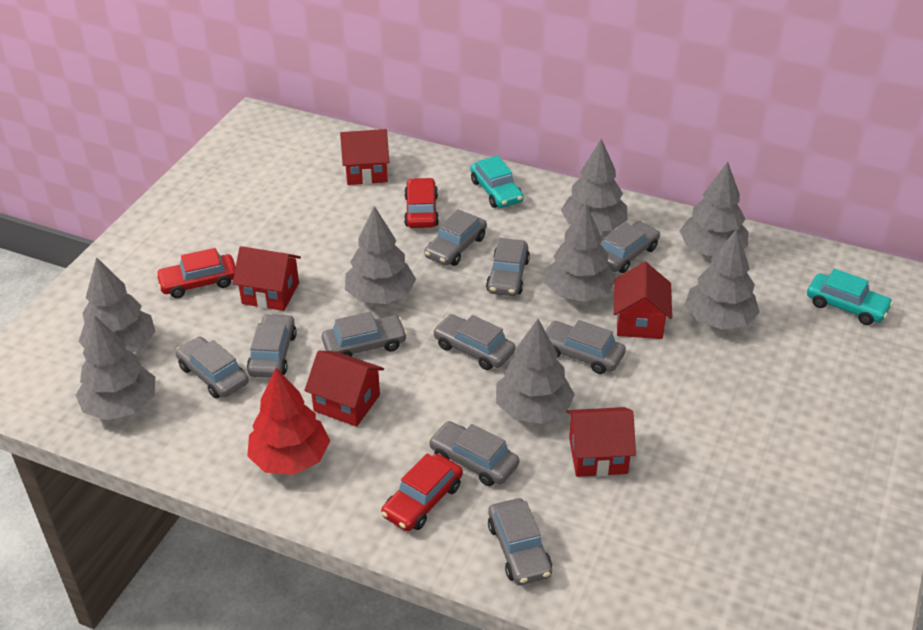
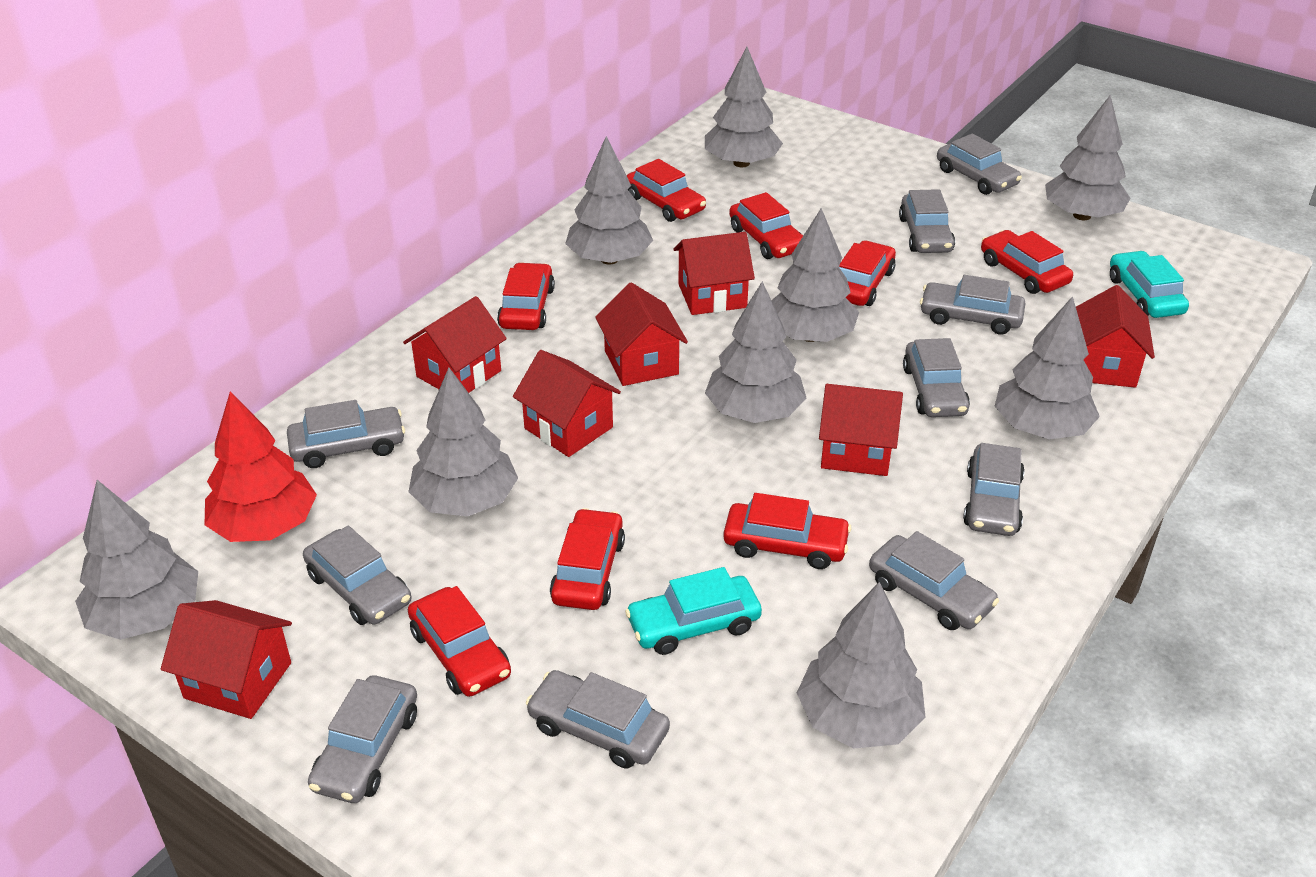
grey tree: 8 -> 9
red car: 3 -> 8
red house: 5 -> 7

